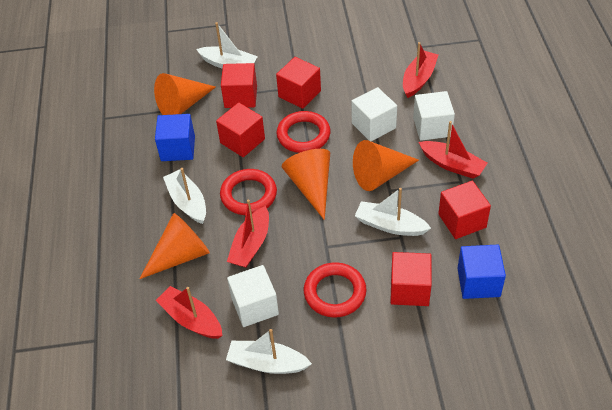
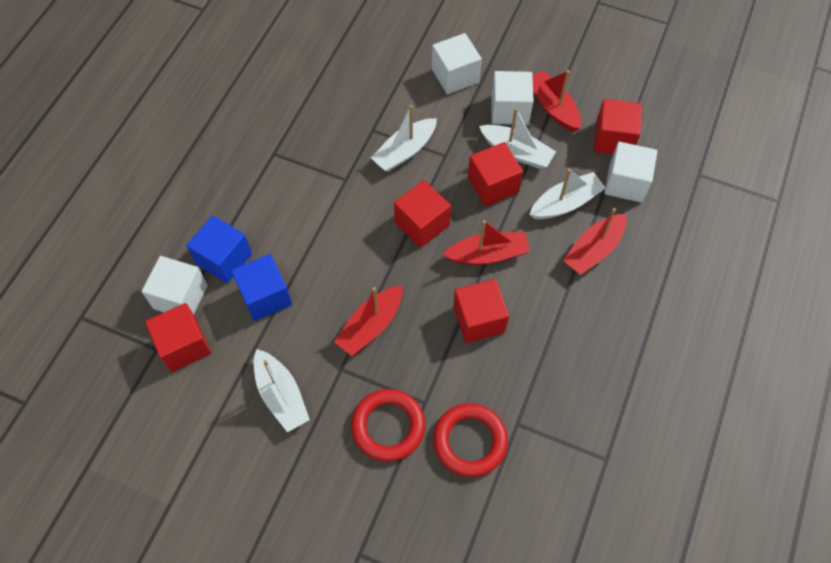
orange cone: 4 -> 0
red ring: 3 -> 2
white cube: 3 -> 4

